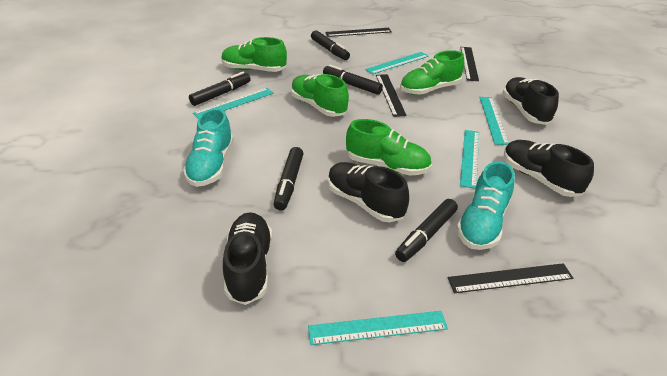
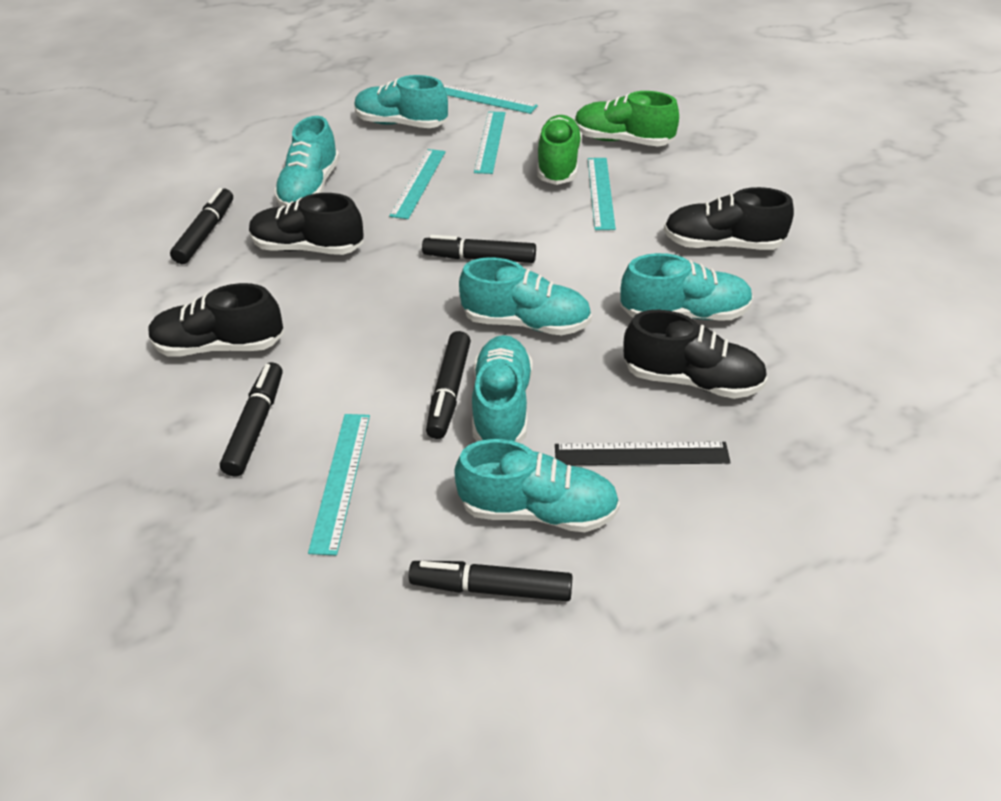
black ruler: 4 -> 1
green shoe: 4 -> 2
turquoise shoe: 2 -> 6

